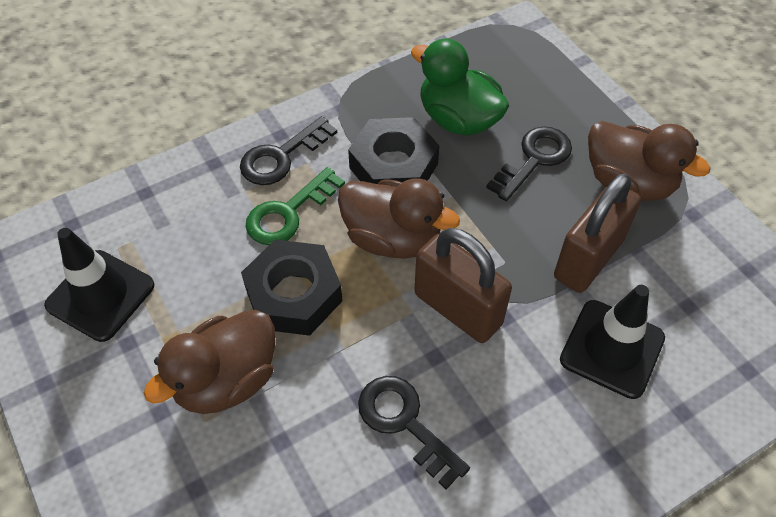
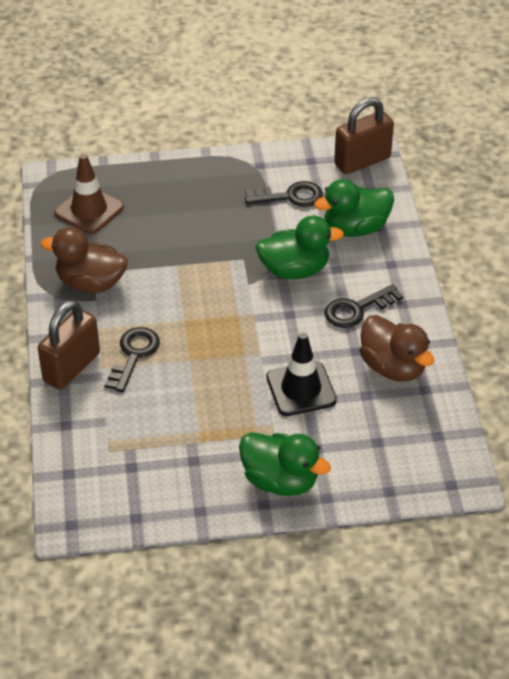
black nut: 2 -> 0
black traffic cone: 2 -> 1
brown duck: 3 -> 2
brown traffic cone: 0 -> 1
green duck: 1 -> 3
green key: 1 -> 0

